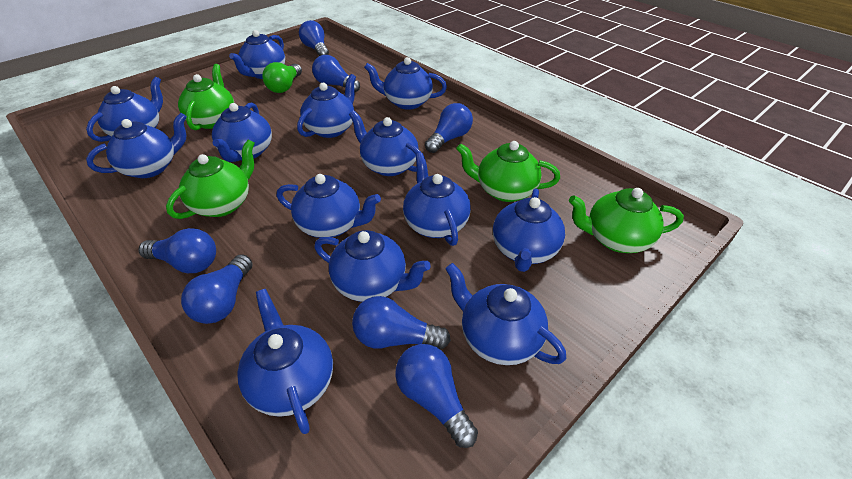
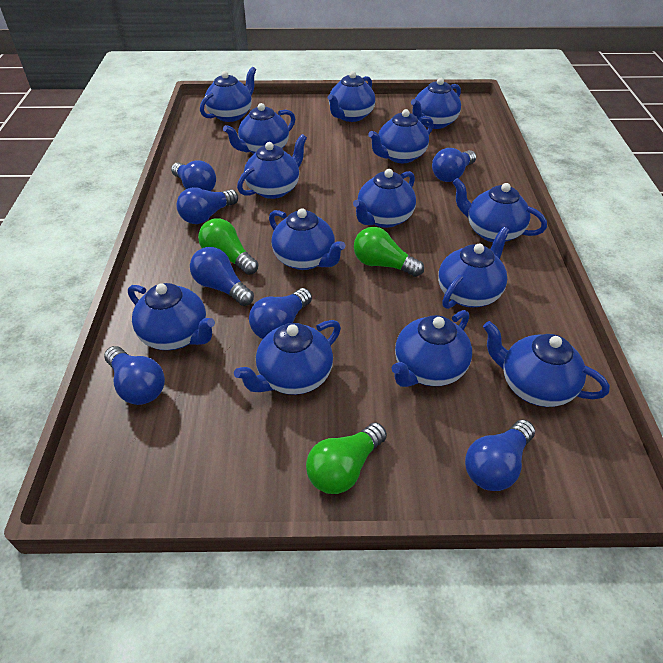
blue teapot: 13 -> 14
green light bulb: 1 -> 3
green teapot: 4 -> 0

